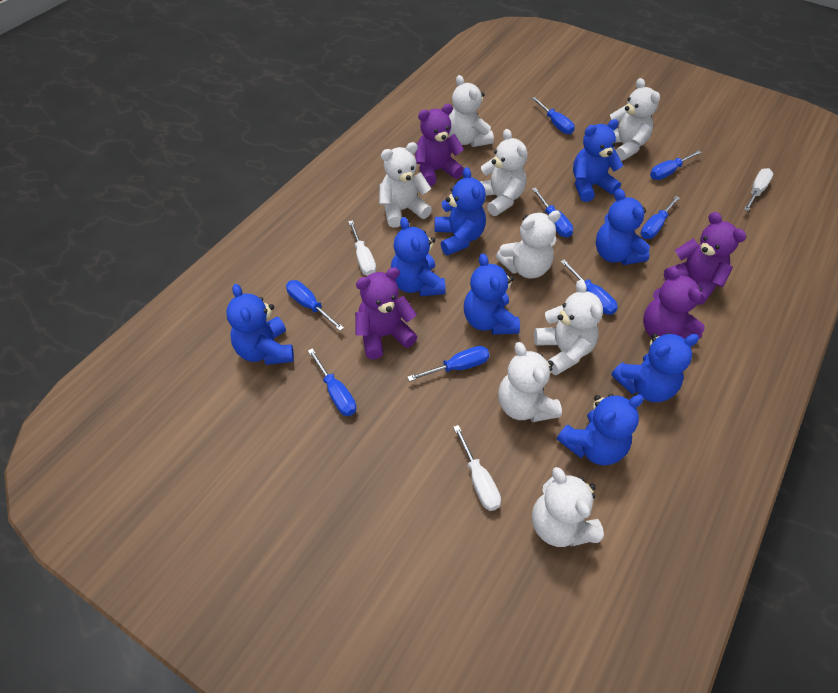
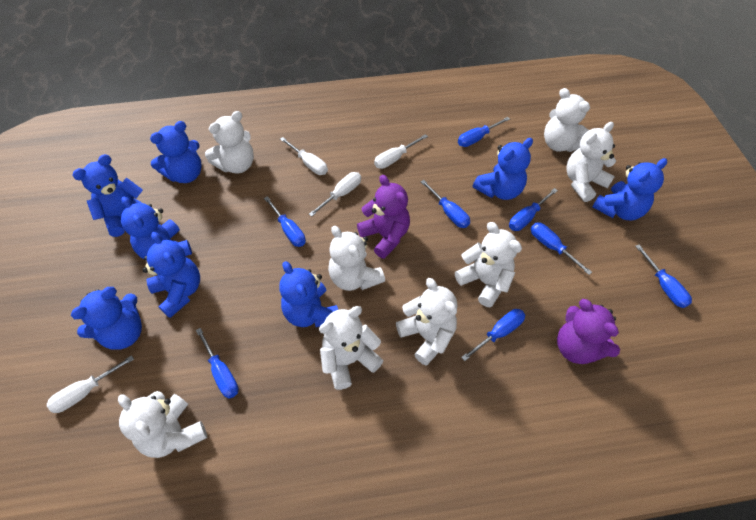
purple teddy bear: 4 -> 2
white screwdriver: 3 -> 4

